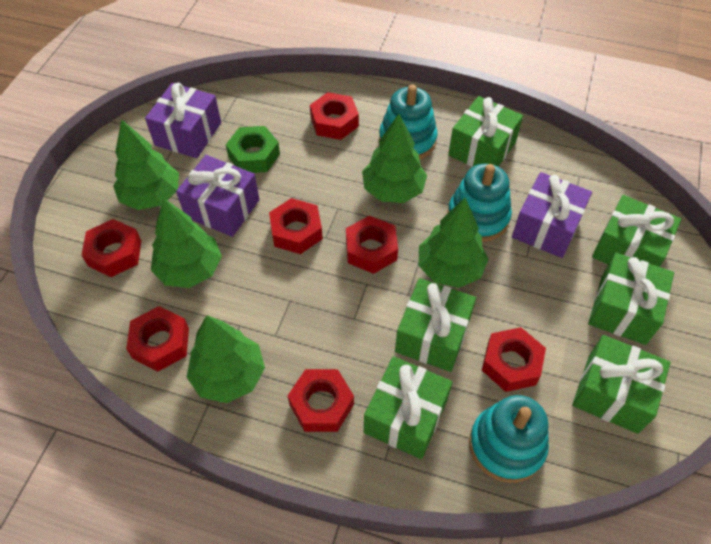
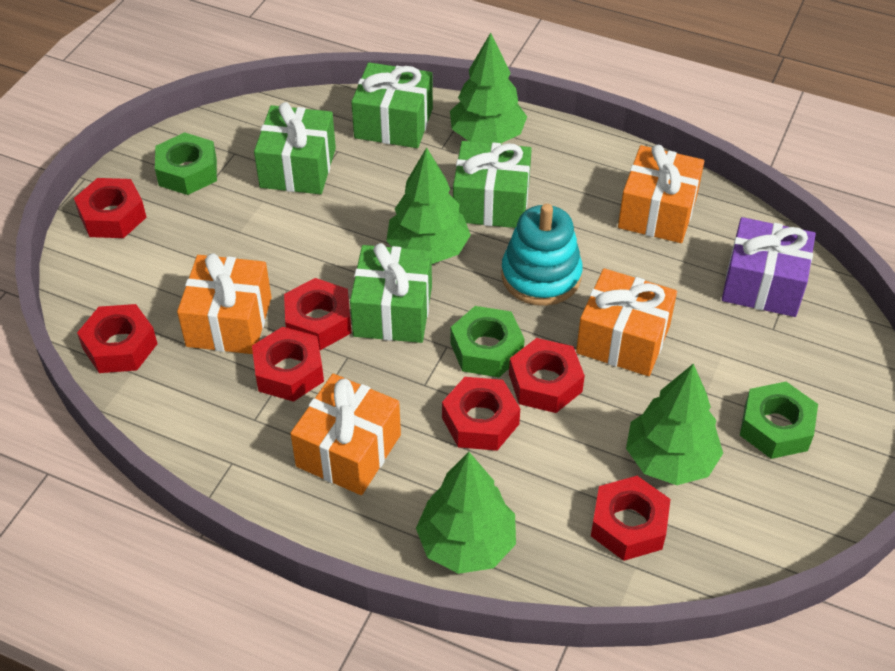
green gift: 6 -> 4
green nut: 1 -> 3
green tree: 5 -> 4
orange gift: 0 -> 4
purple gift: 3 -> 1
turquoise stacking toy: 3 -> 1

